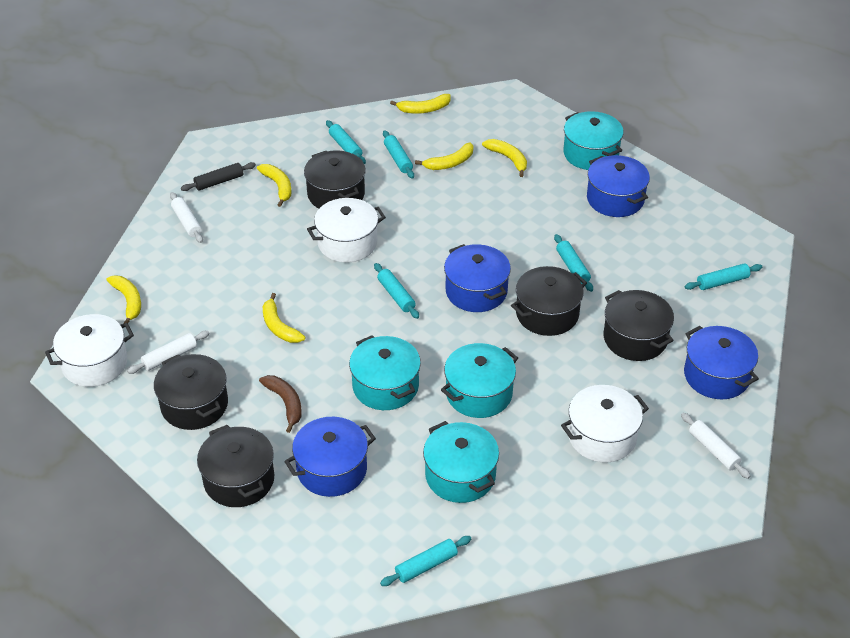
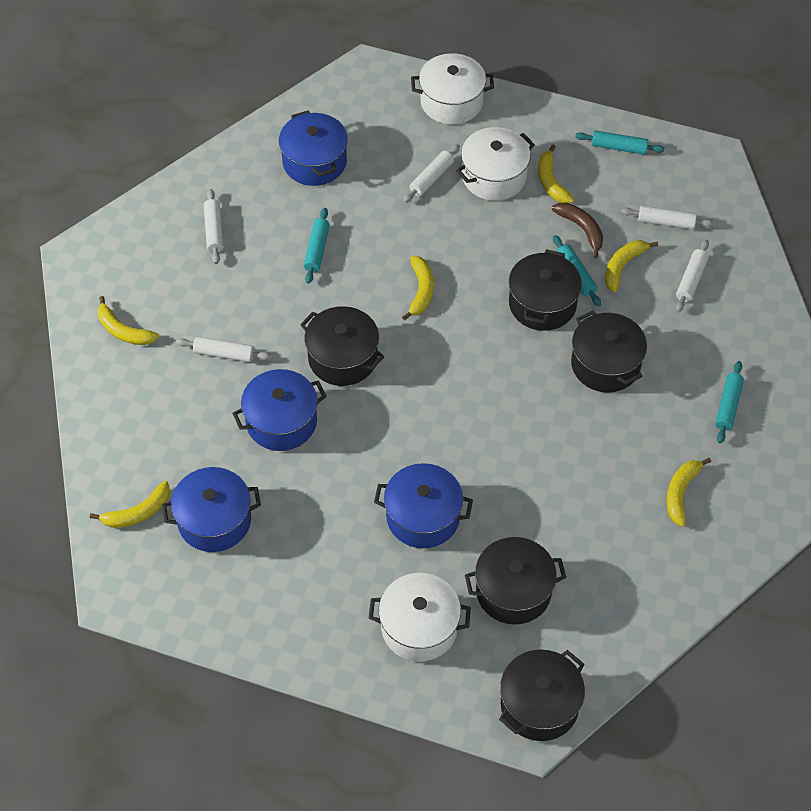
black rolling pin: 1 -> 0
turquoise pot: 4 -> 0
turquoise rolling pin: 6 -> 4
white rolling pin: 3 -> 5

